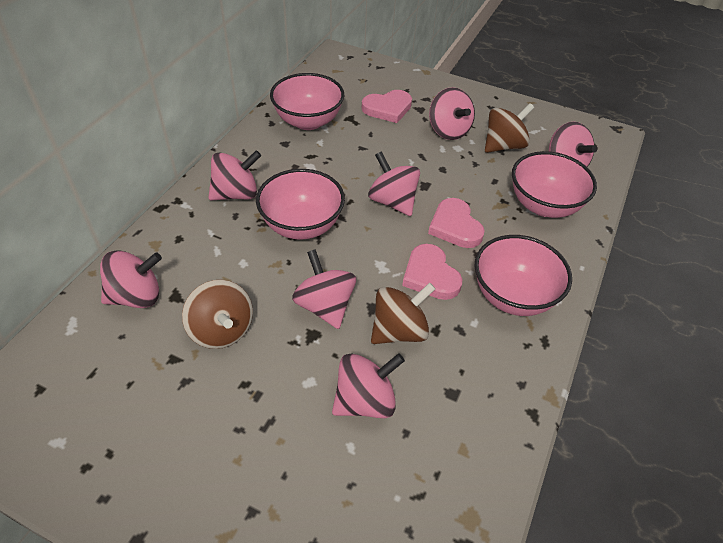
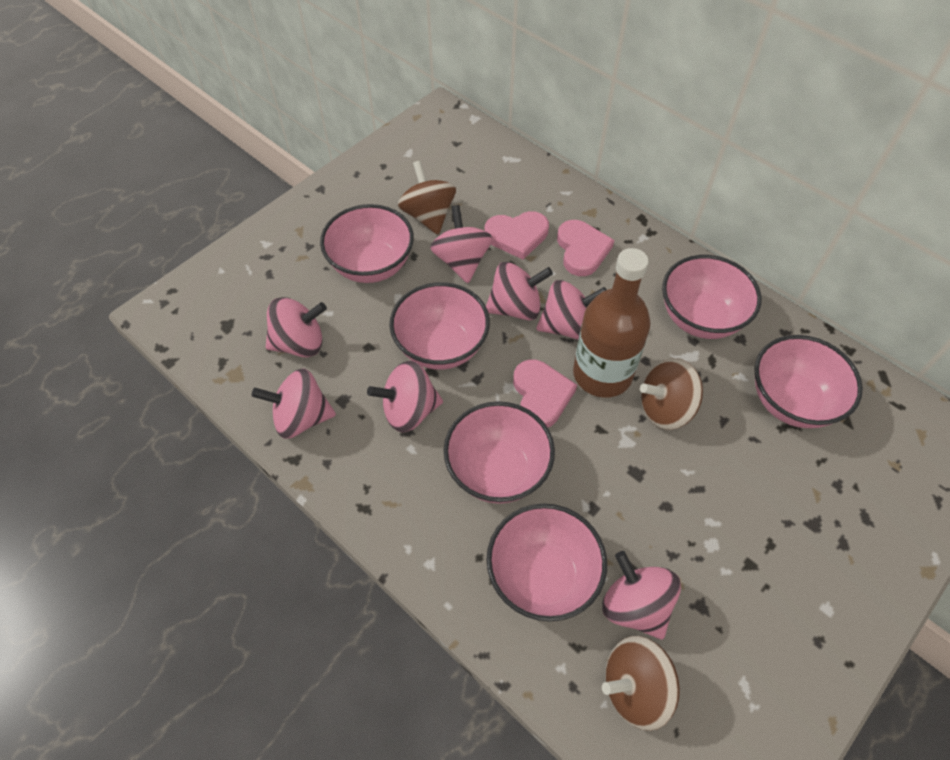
brown bottle: 0 -> 1
pink bowl: 4 -> 6

